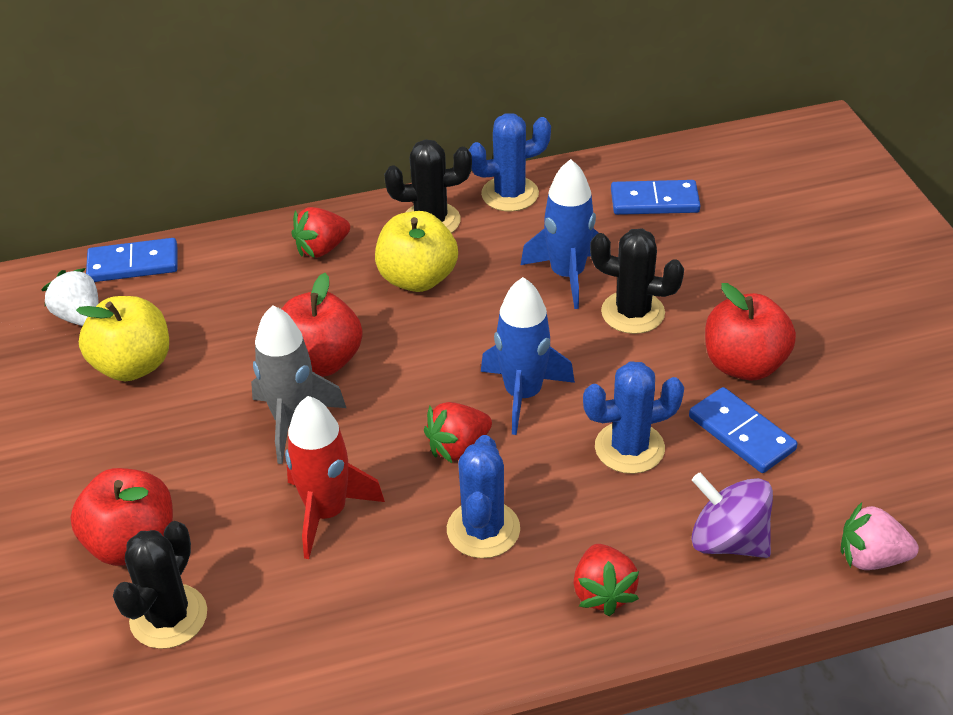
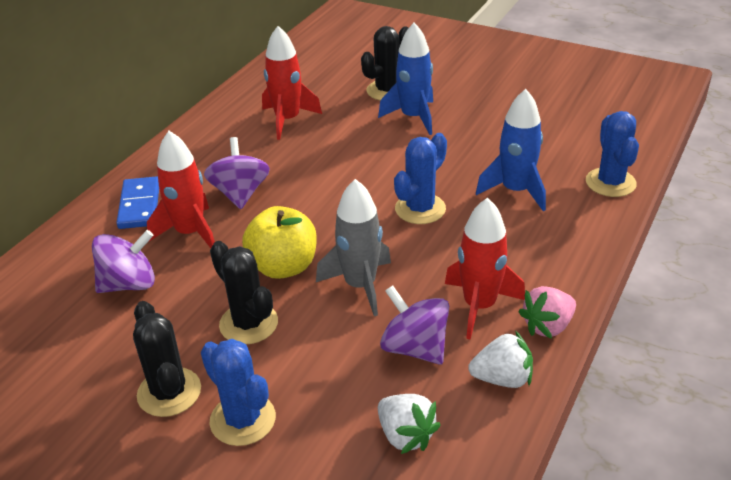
blue domino: 3 -> 1
purple spinning top: 1 -> 3
red apple: 3 -> 0
red rocket: 1 -> 3
red strawberry: 3 -> 0
white strawberry: 1 -> 2
yellow apple: 2 -> 1

